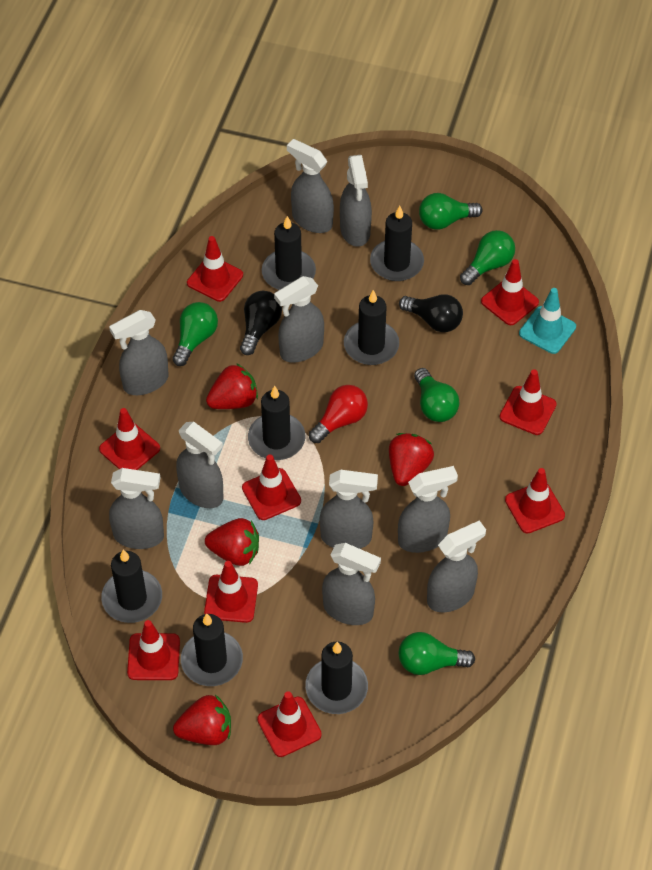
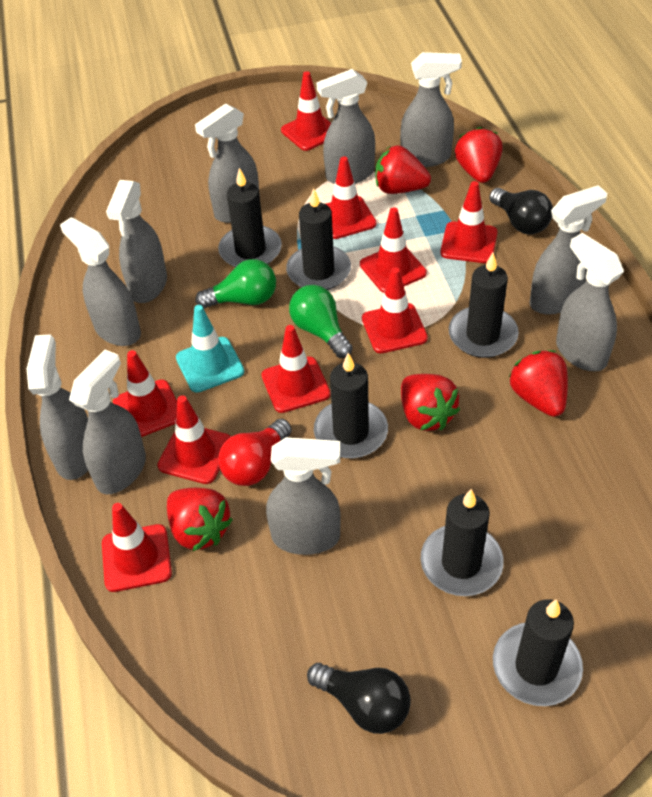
black candle: 7 -> 6
green light bulb: 5 -> 2
red strawberry: 4 -> 5

